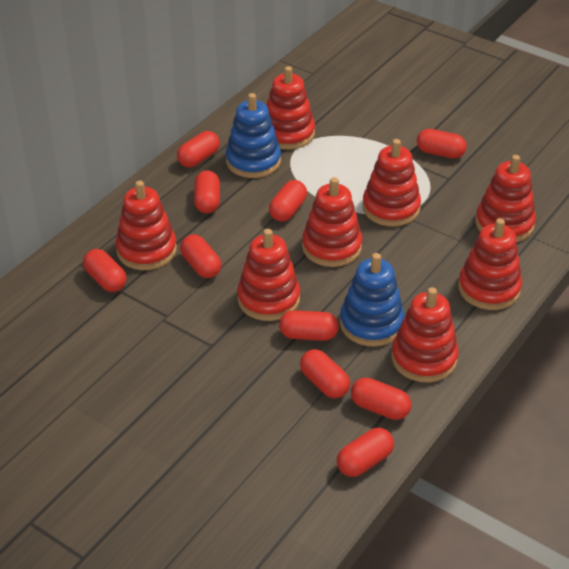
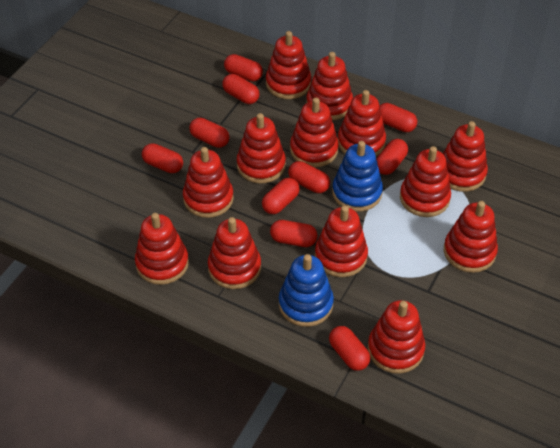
red stacking toy: 8 -> 13

